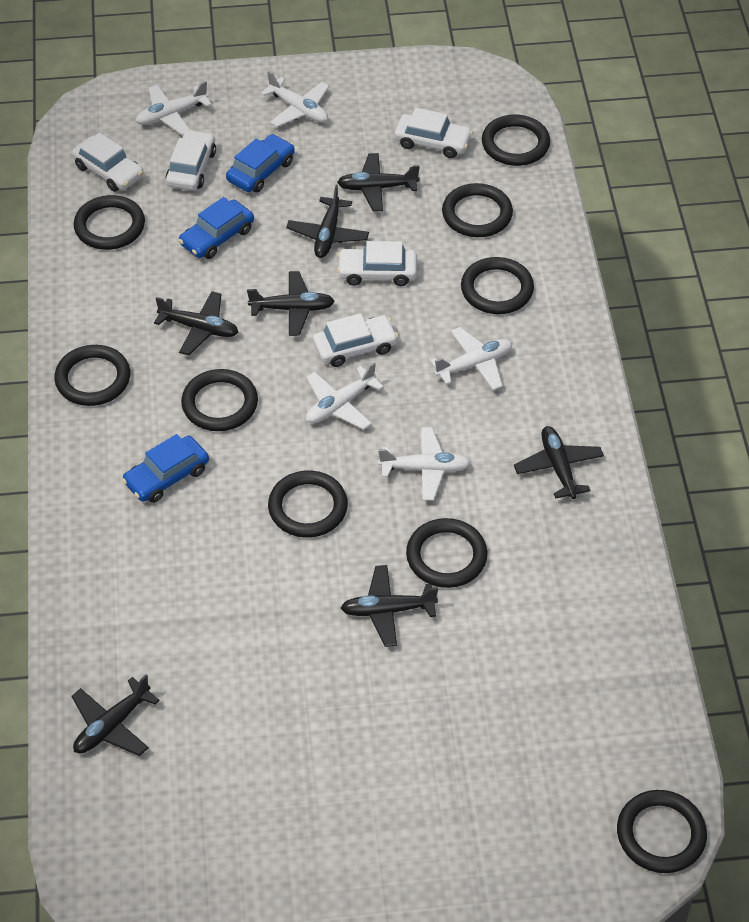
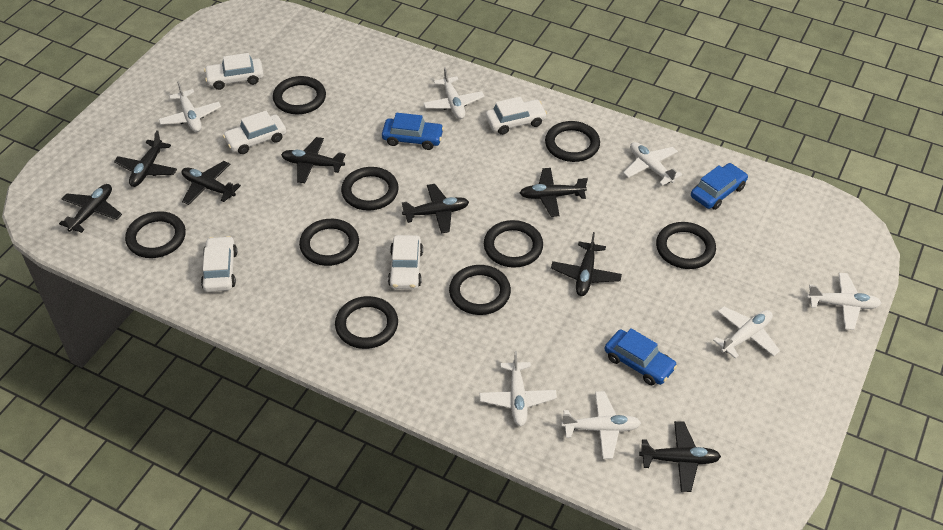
black plane: 7 -> 8
white plane: 5 -> 7

